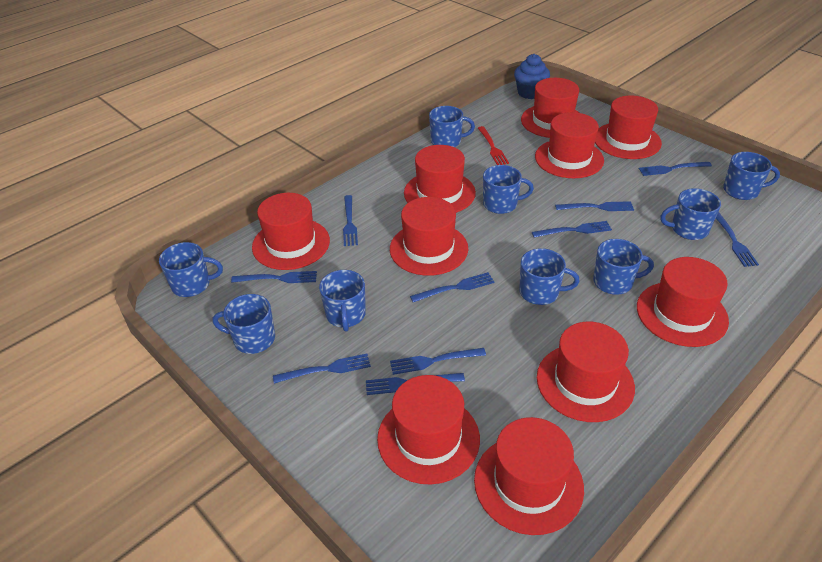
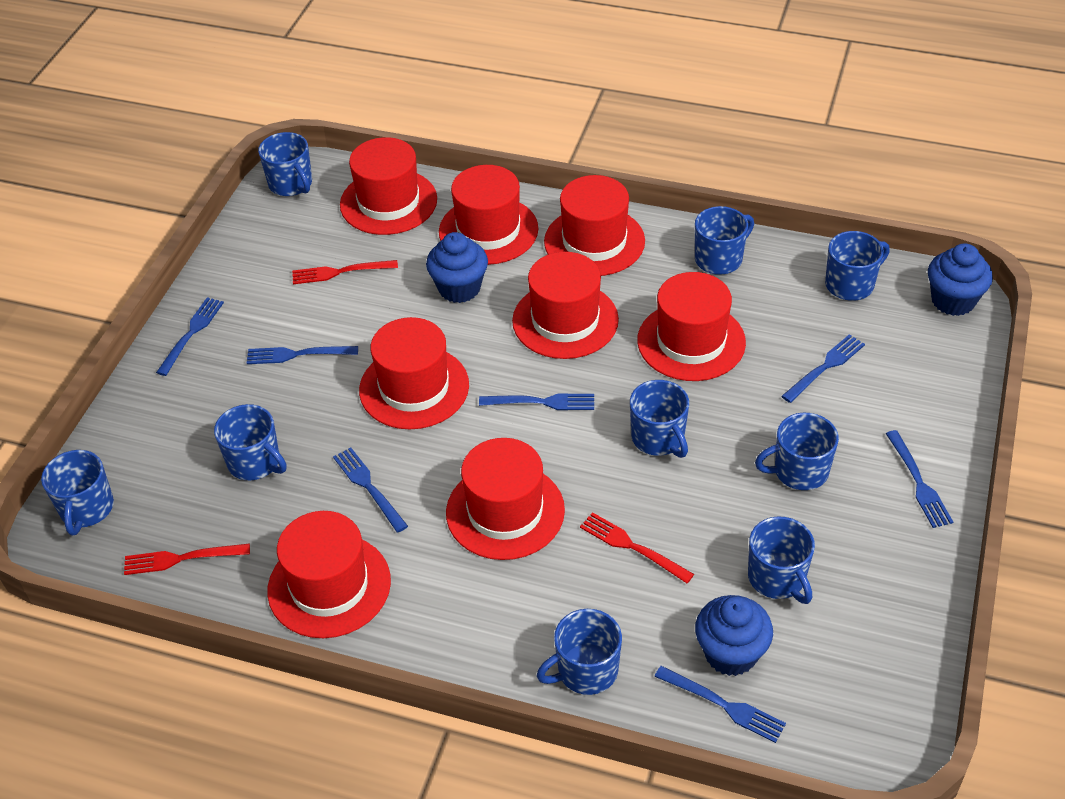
blue cupcake: 1 -> 3
blue fork: 10 -> 7
red fork: 1 -> 3
red hat: 10 -> 8

